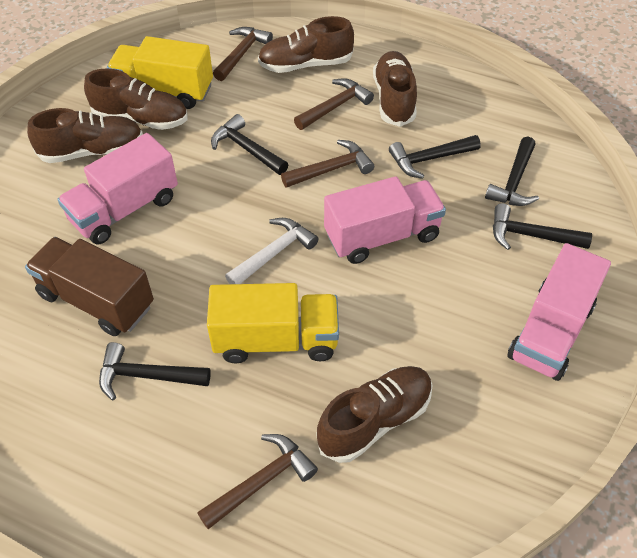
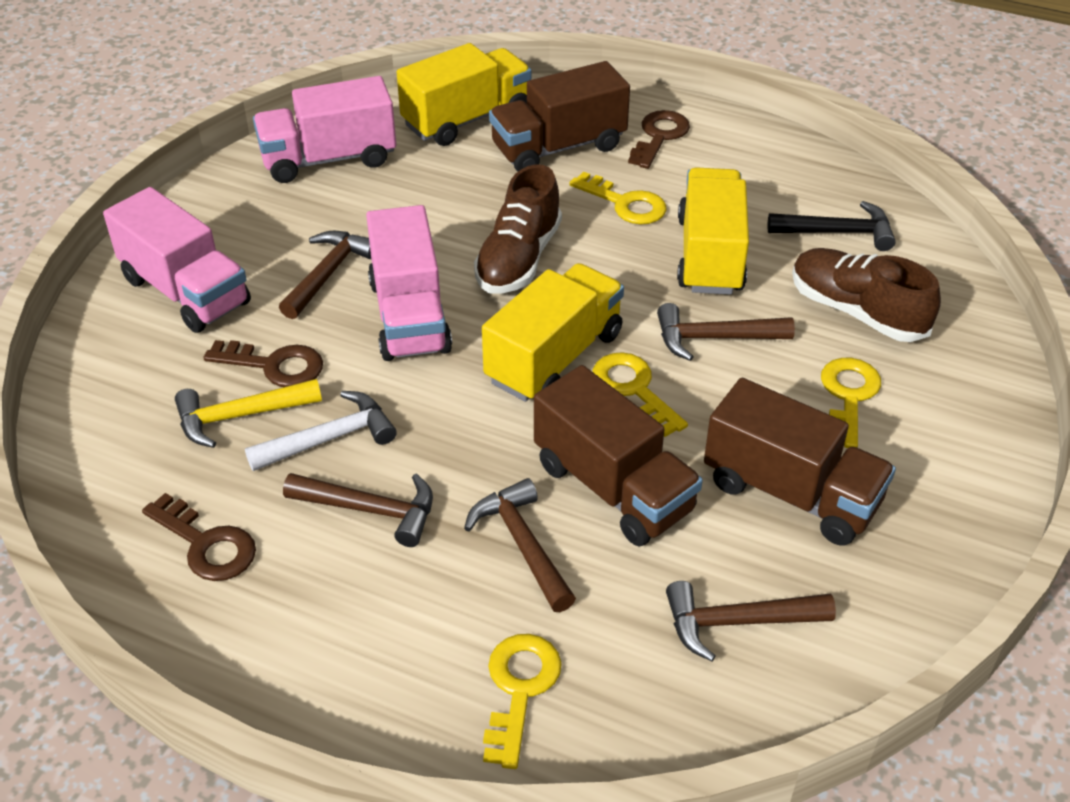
black hammer: 5 -> 1
brown hammer: 4 -> 5
brown key: 0 -> 3
brown shoe: 5 -> 2
brown truck: 1 -> 3
yellow hammer: 0 -> 1
yellow key: 0 -> 4
yellow truck: 2 -> 3

